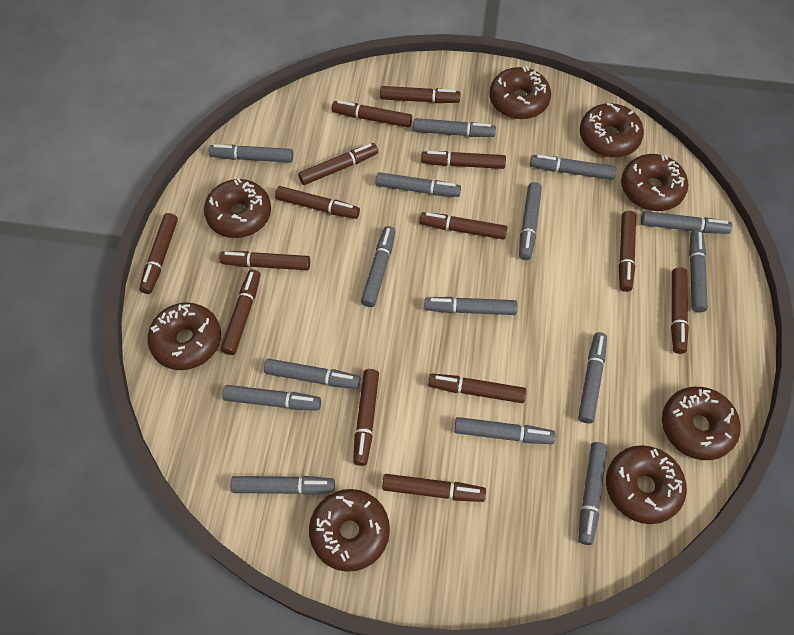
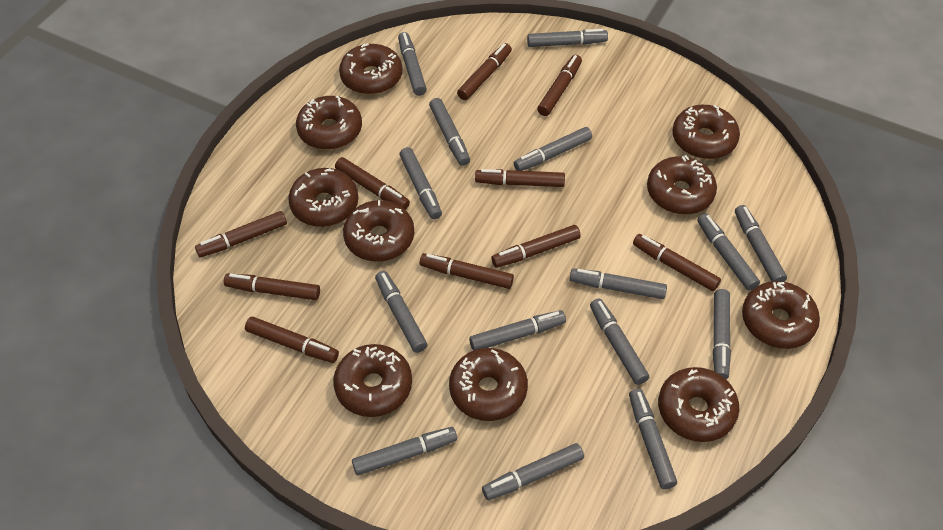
brown donut: 8 -> 10
brown marker: 14 -> 10

